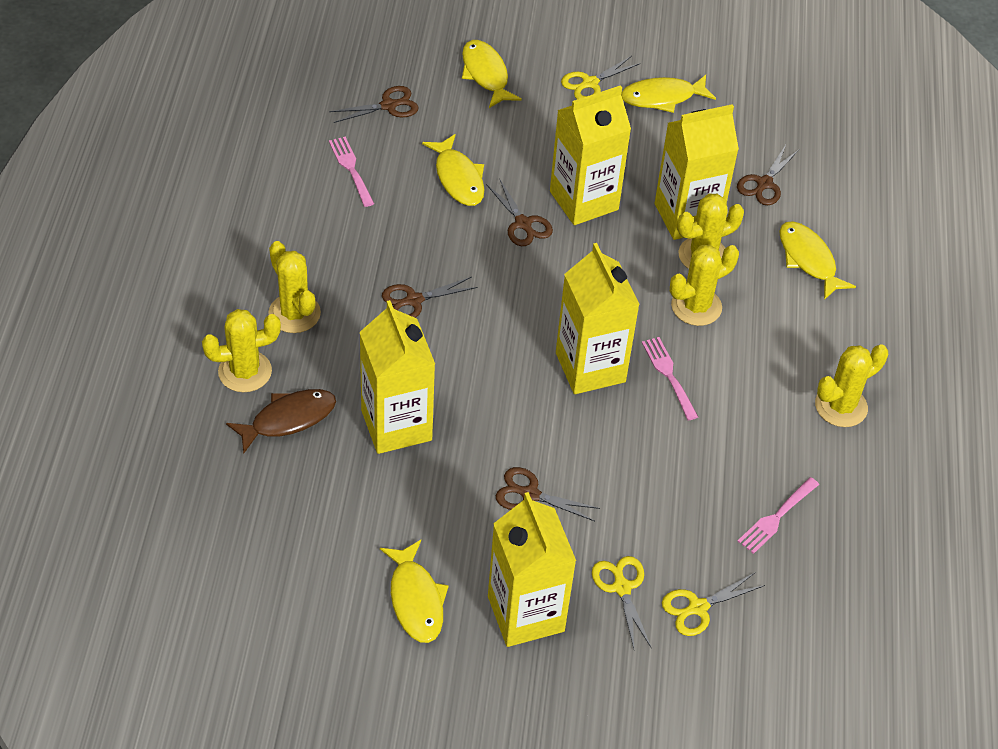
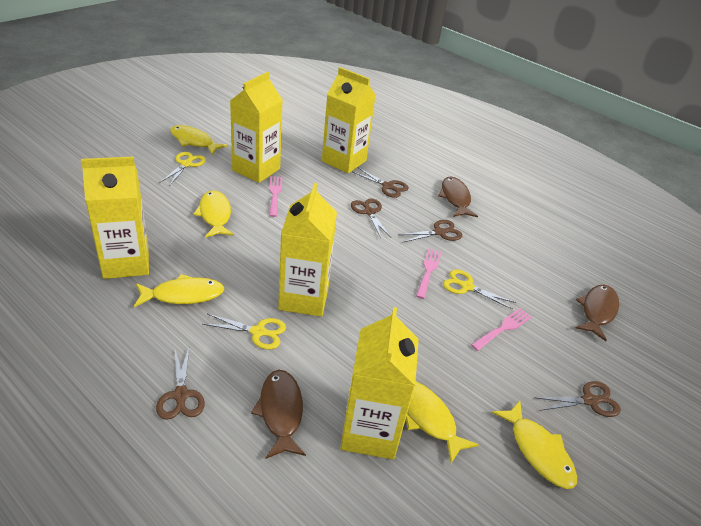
brown fish: 1 -> 3
yellow cactus: 5 -> 0

